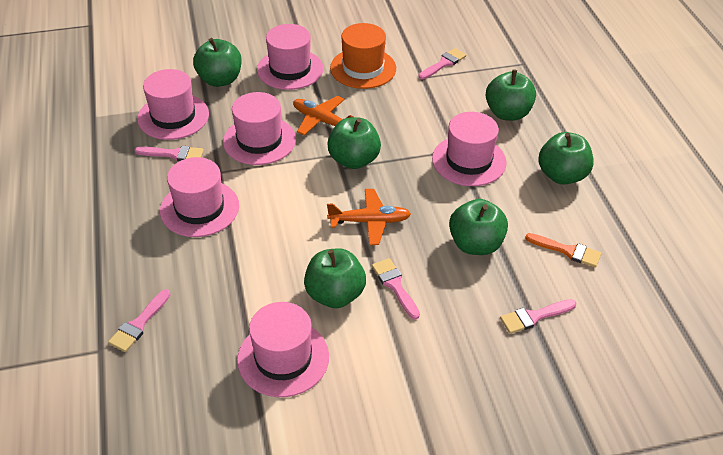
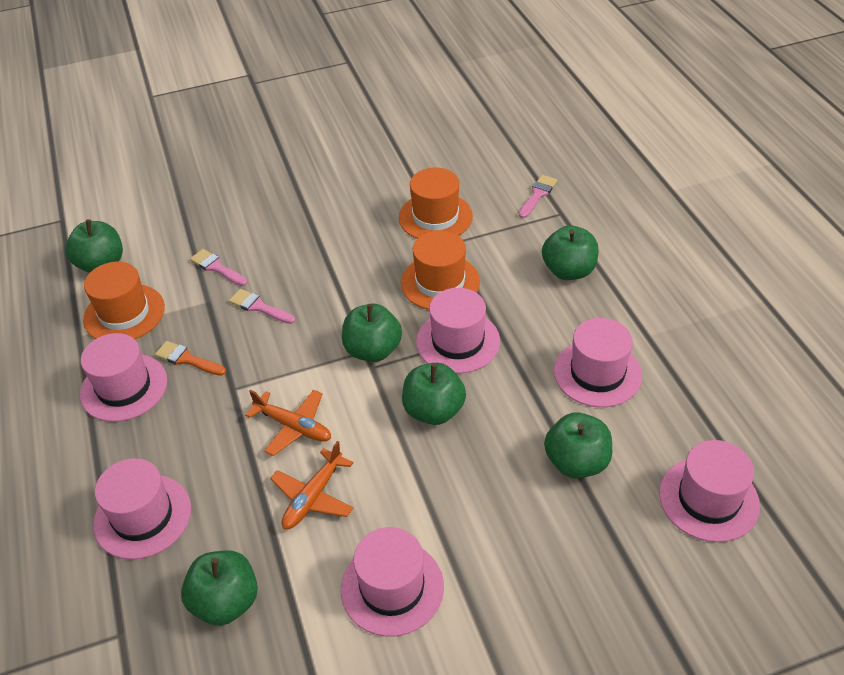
orange hat: 1 -> 3
pink brush: 5 -> 3

